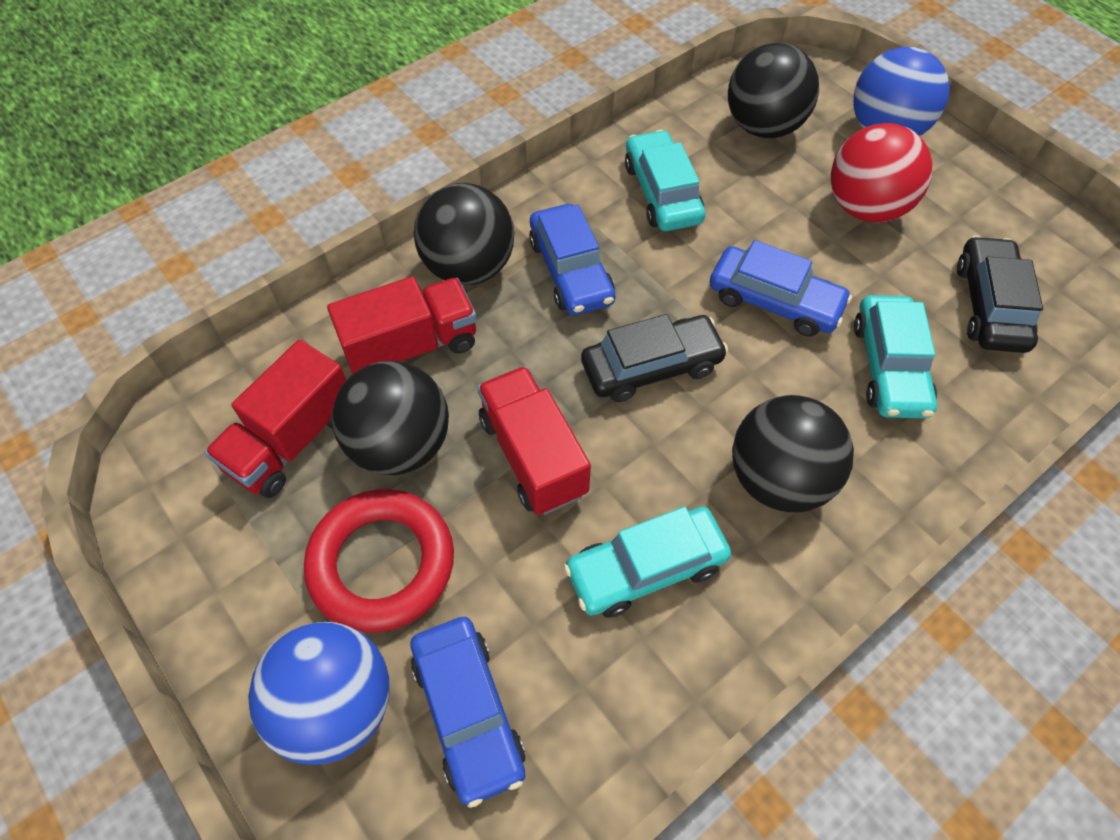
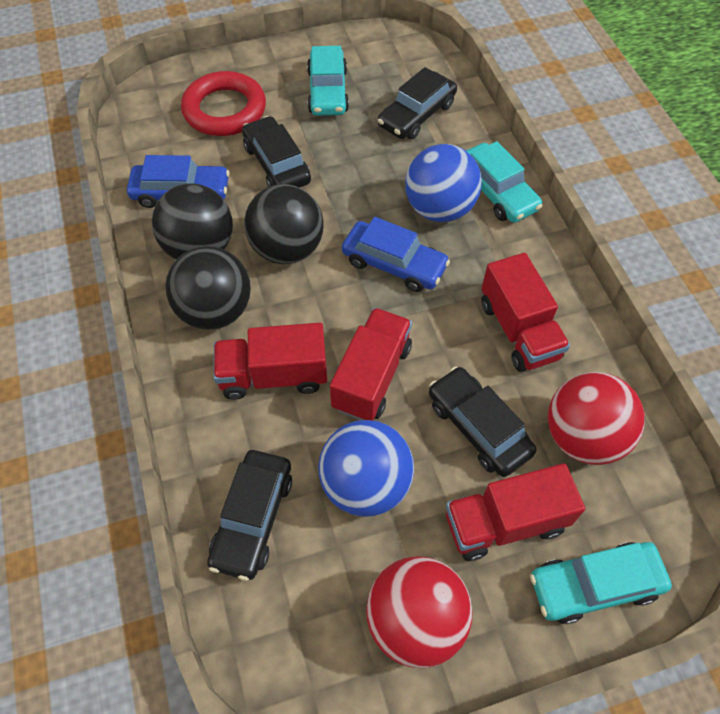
black ball: 4 -> 3
black car: 2 -> 4
blue car: 3 -> 2
red ball: 1 -> 2
red truck: 3 -> 4

